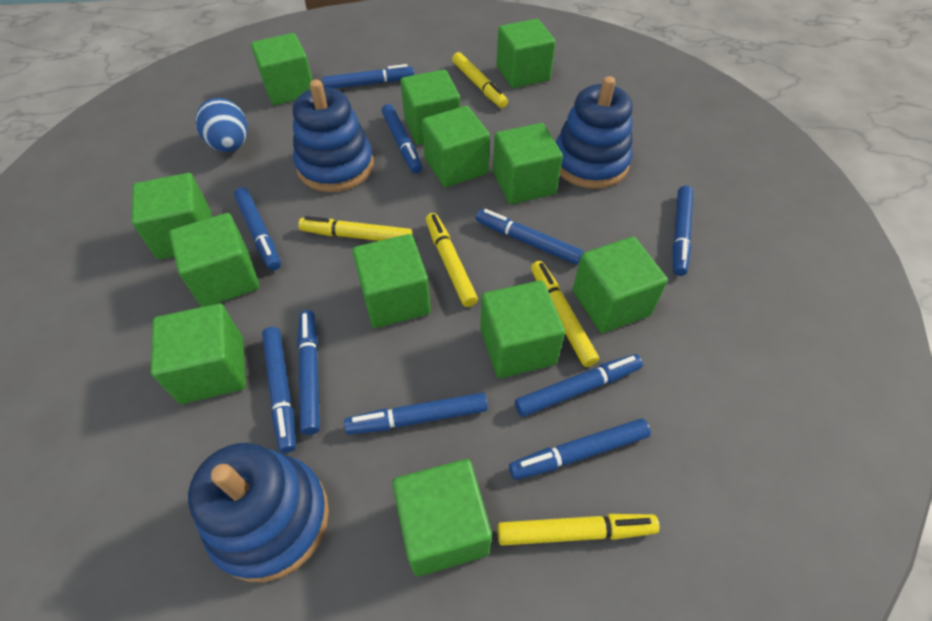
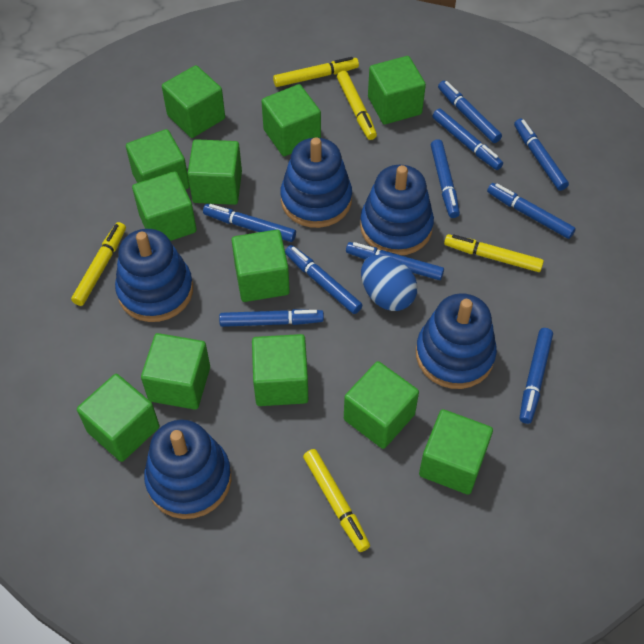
blue stacking toy: 3 -> 5

